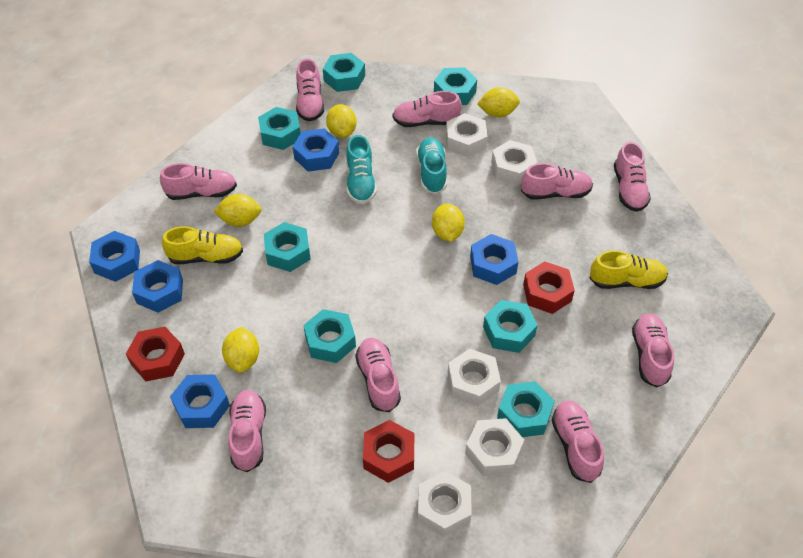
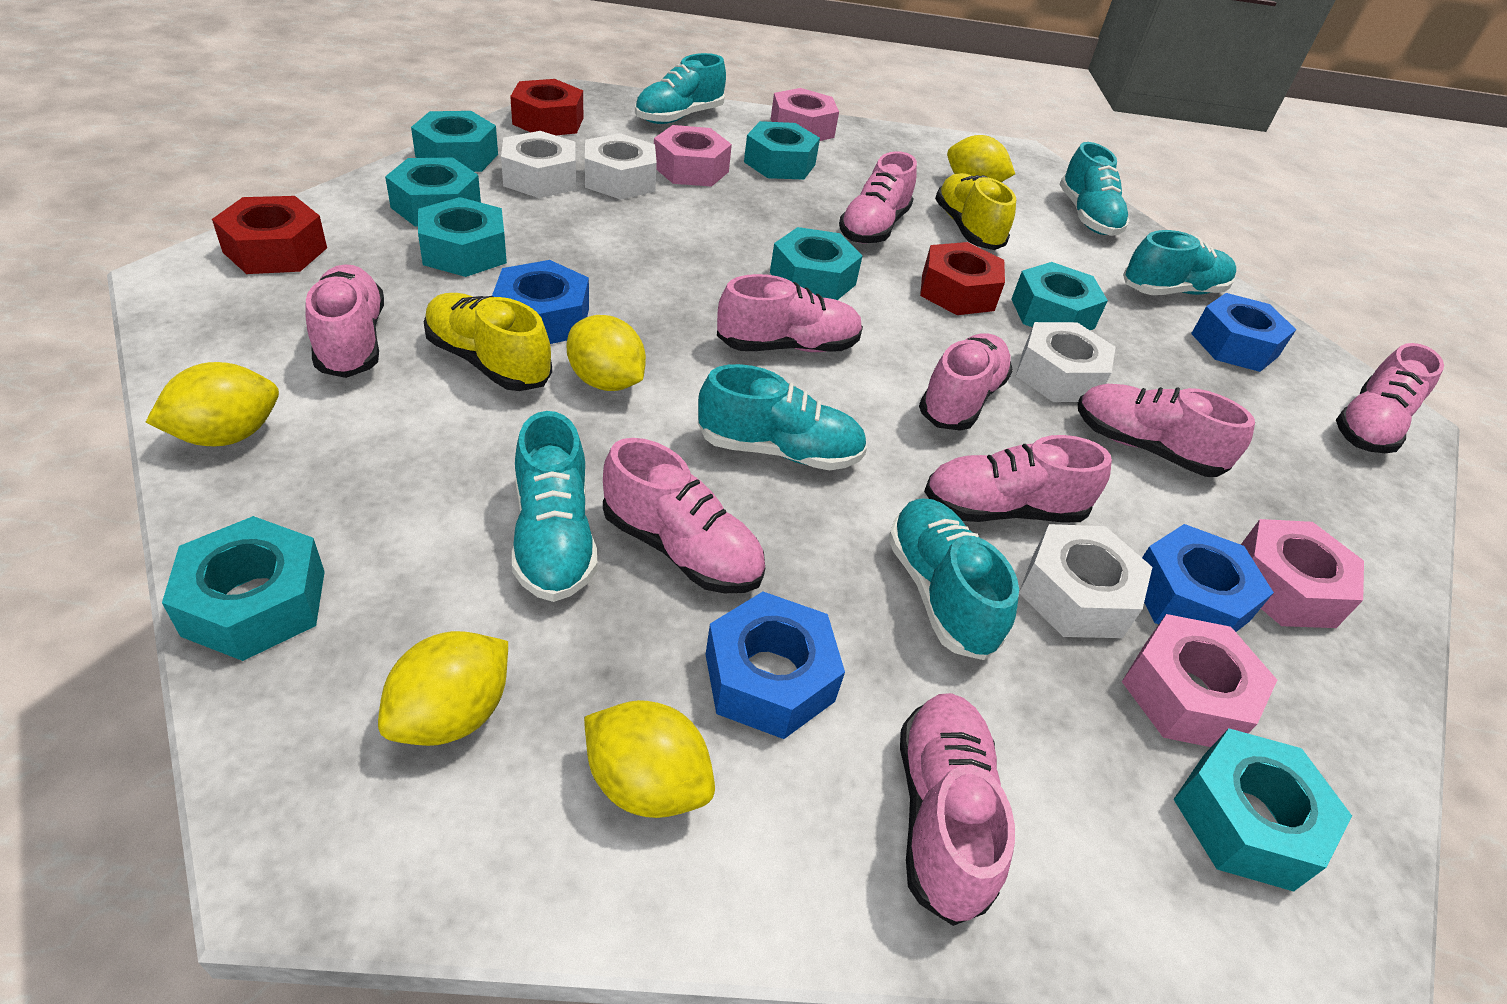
blue nut: 5 -> 4
pink nut: 0 -> 4
turquoise nut: 7 -> 8
turquoise shoe: 2 -> 6
white nut: 5 -> 4

